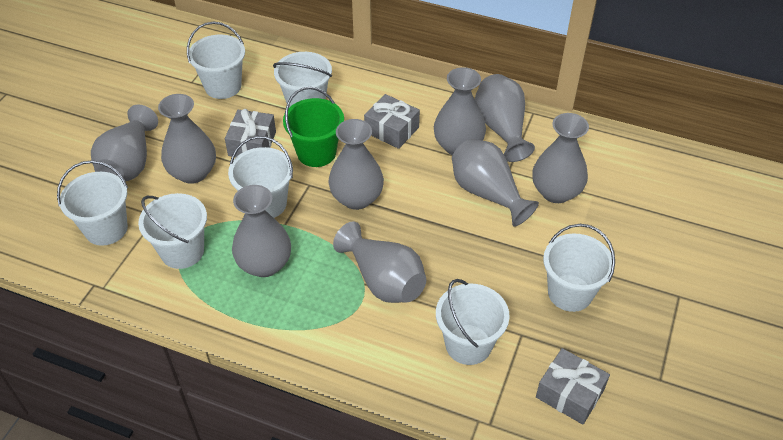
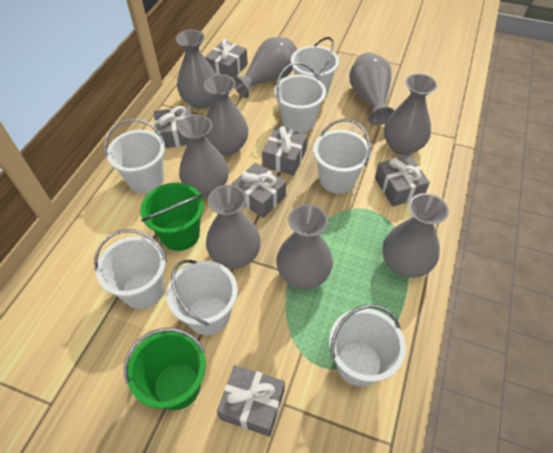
green bucket: 1 -> 2
grey gift: 3 -> 6

